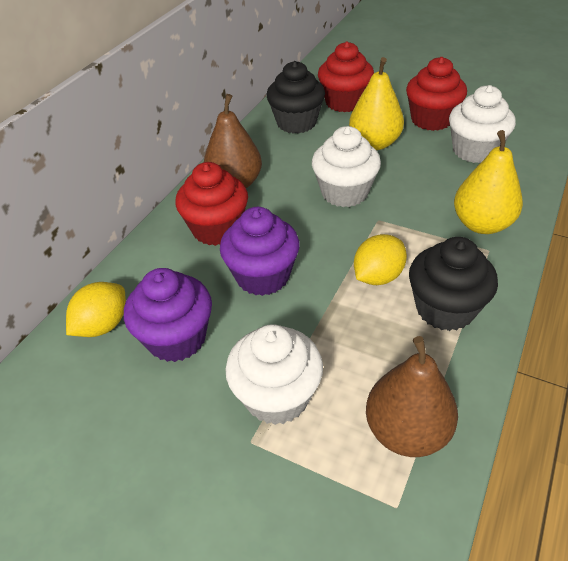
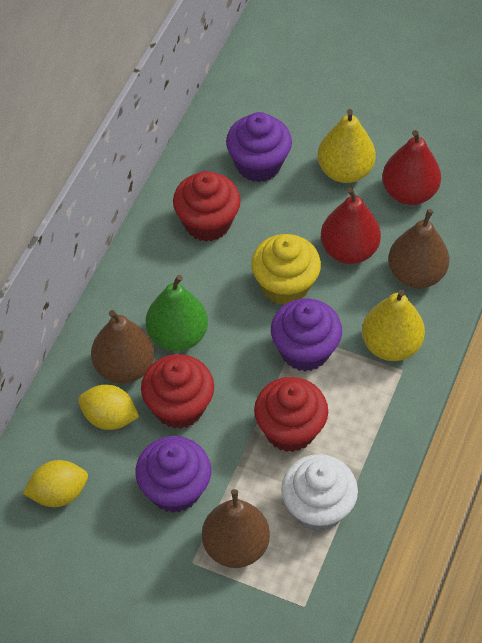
black cupcake: 2 -> 0
brown pear: 2 -> 3
green pear: 0 -> 1
purple cupcake: 2 -> 3
red pear: 0 -> 2
white cupcake: 3 -> 1
yellow cupcake: 0 -> 1

